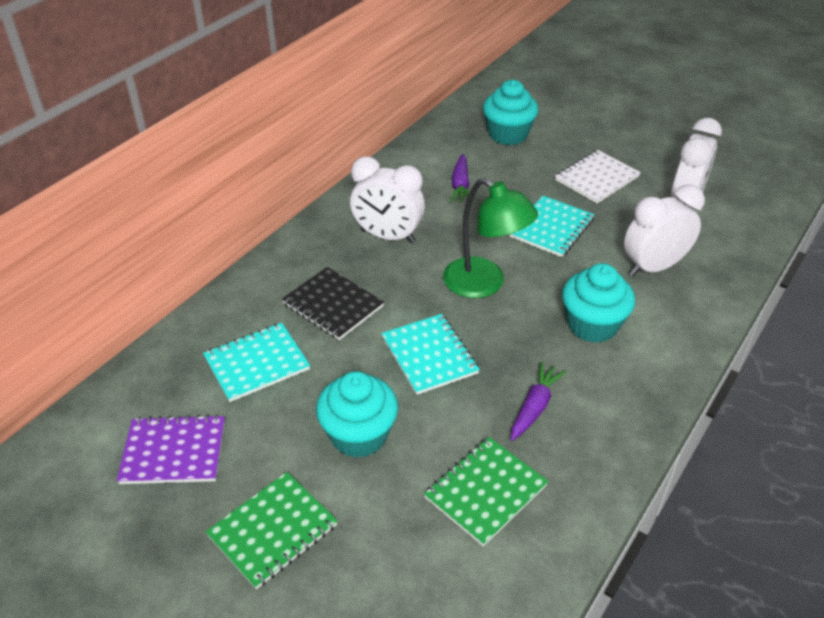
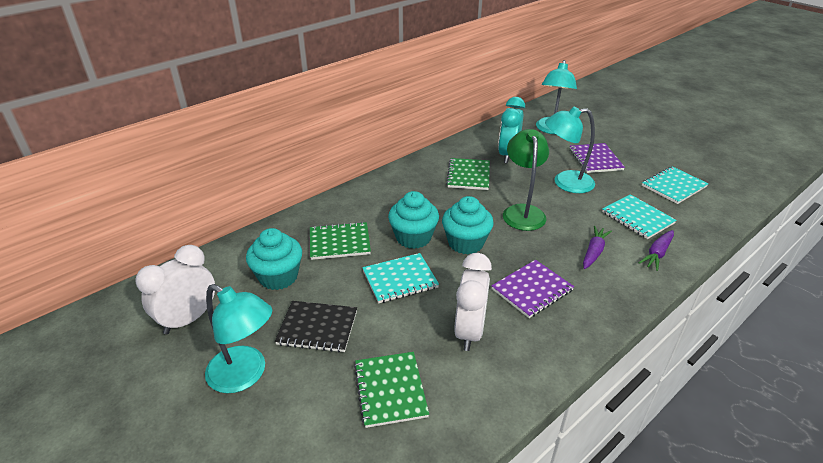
green notebook: 2 -> 3
purple notebook: 1 -> 2
turquoise clock: 0 -> 1
turquoise lamp: 0 -> 3
white clock: 3 -> 2
white notebook: 1 -> 0

